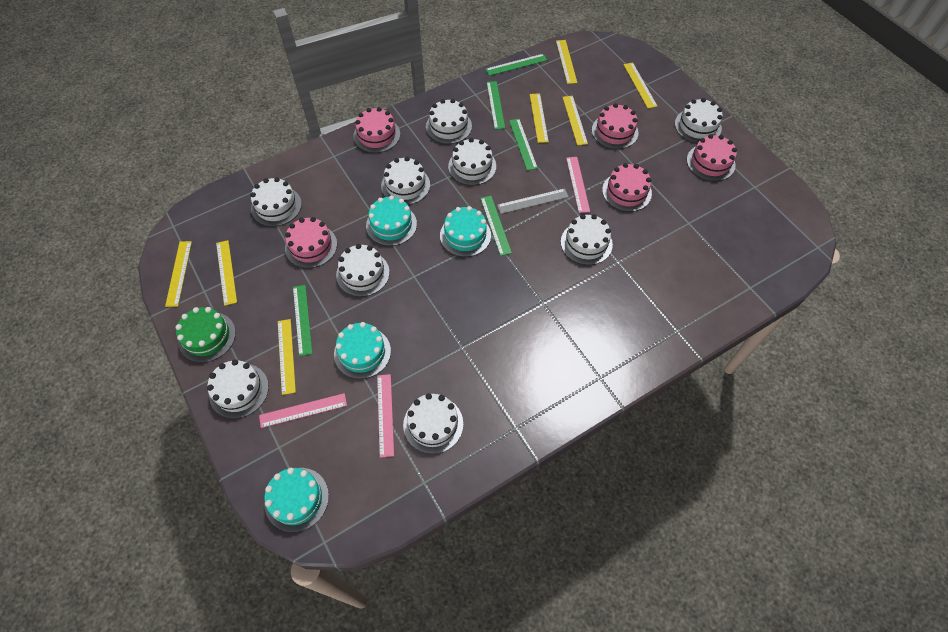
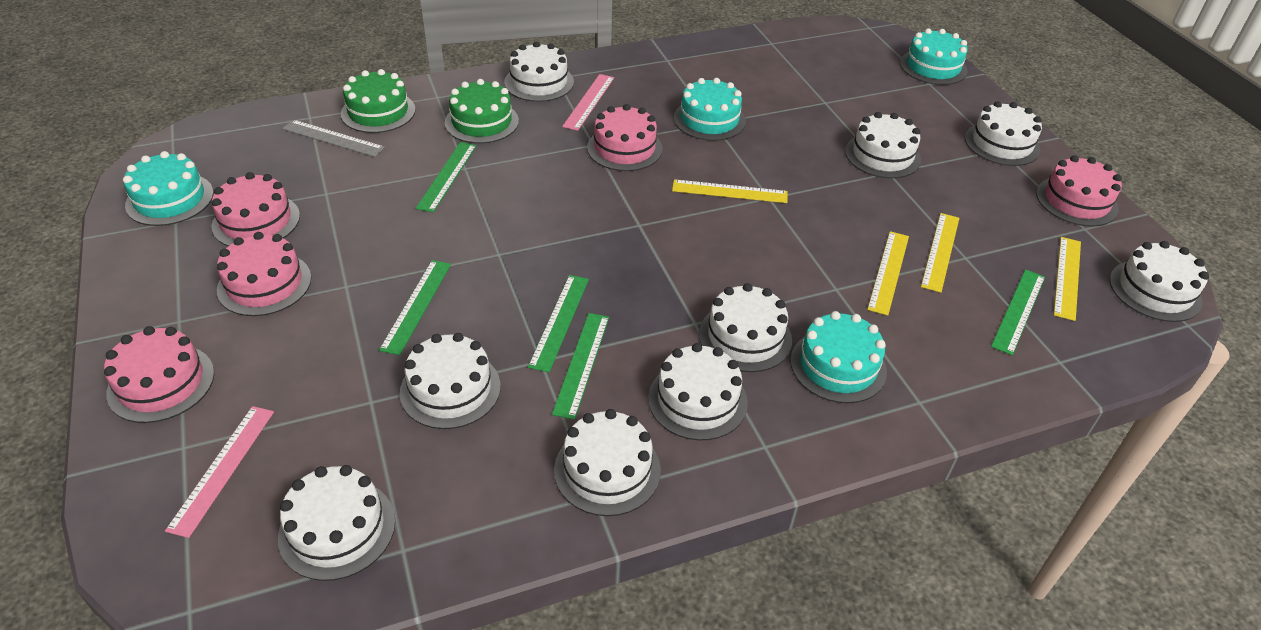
green cake: 1 -> 2
pink ruler: 3 -> 2
yellow ruler: 7 -> 4

